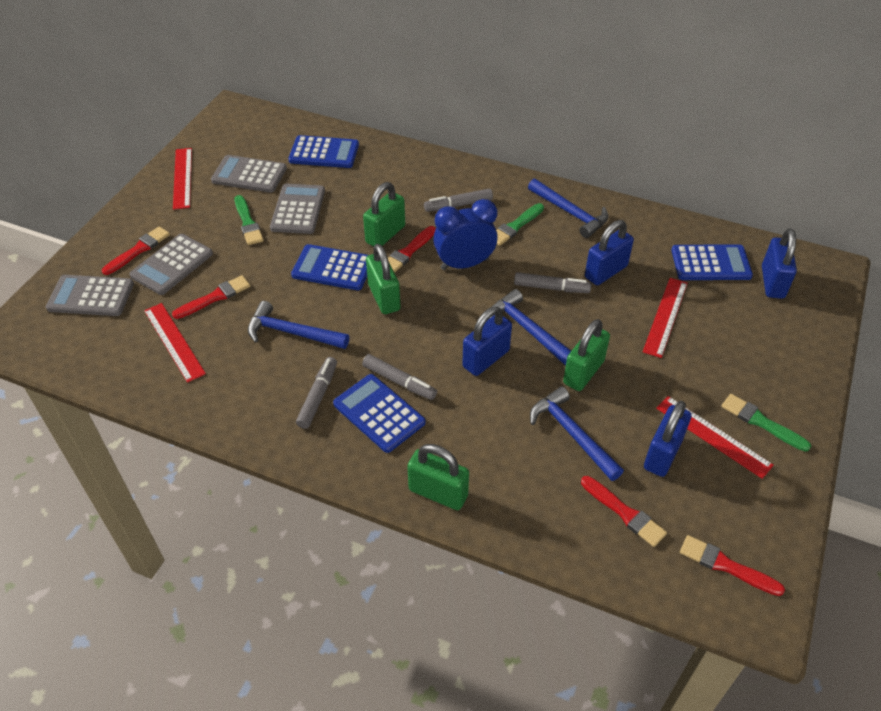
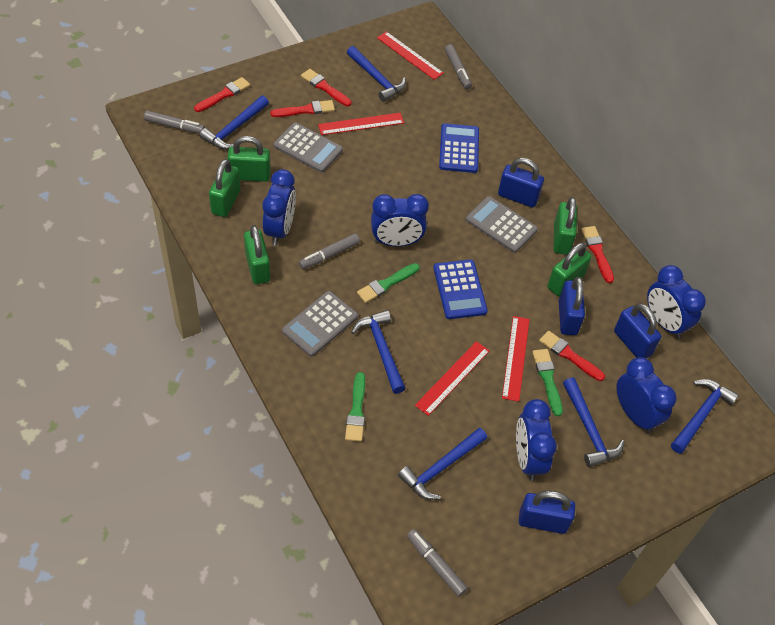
blue calculator: 4 -> 2
blue clock: 1 -> 5
blue hammer: 4 -> 6
green padlock: 4 -> 5
grey calculator: 4 -> 3

